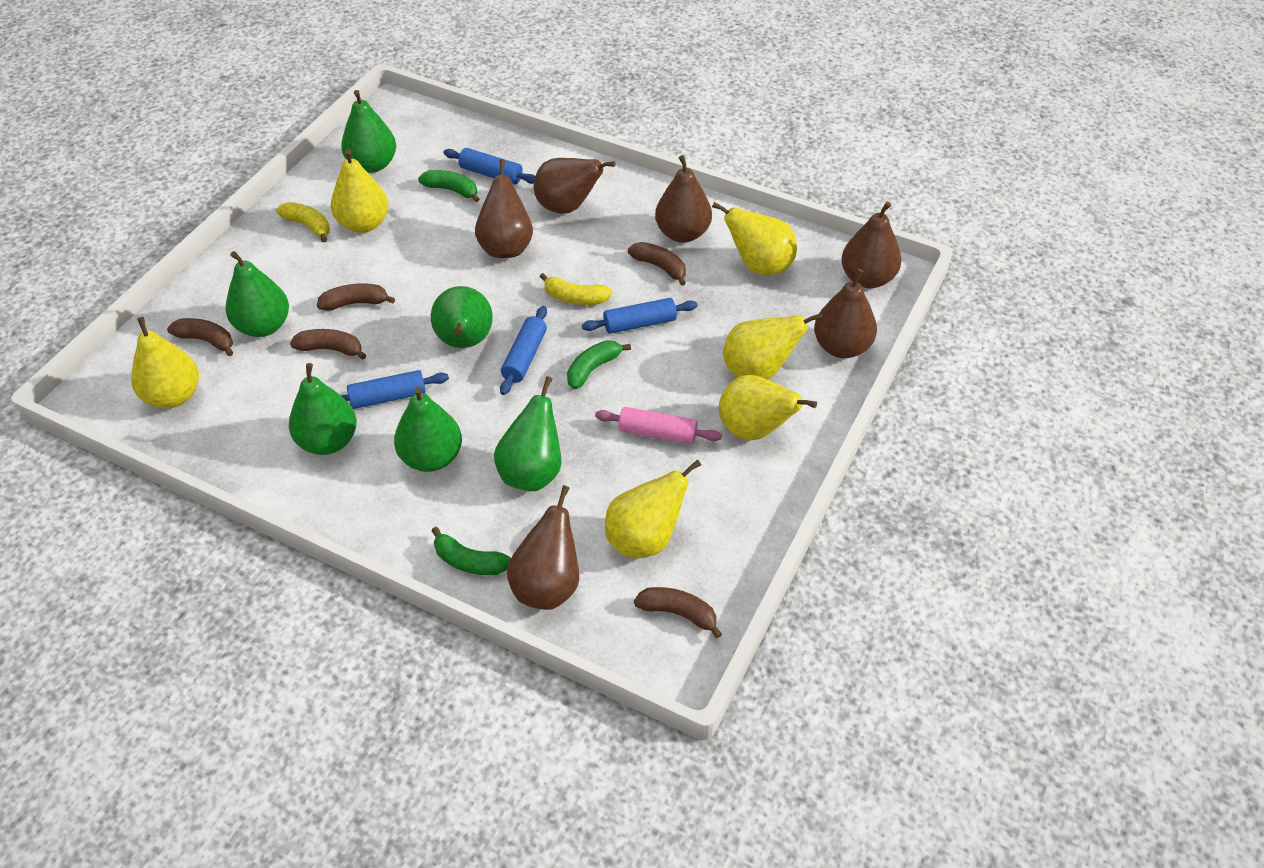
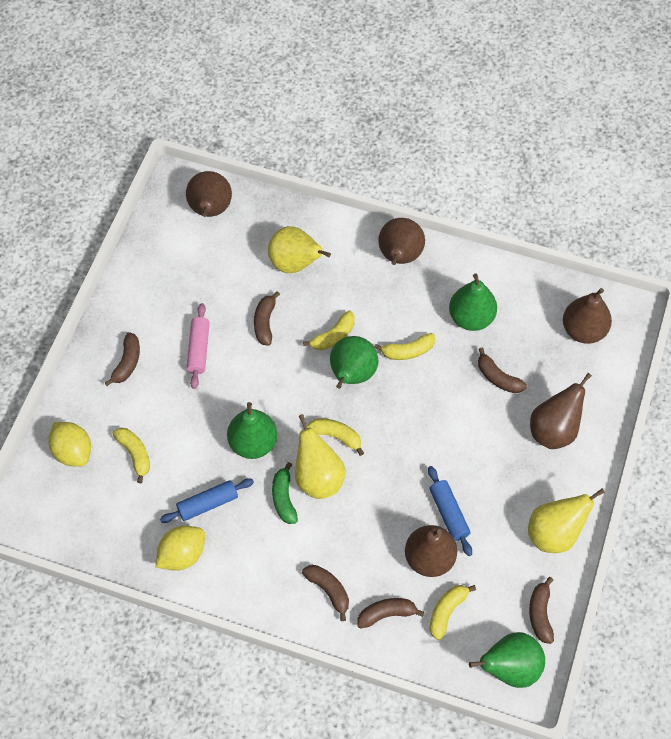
blue rolling pin: 4 -> 2
brown banana: 5 -> 6
brown pear: 6 -> 5
green banana: 3 -> 1
green pear: 6 -> 4
yellow banana: 2 -> 5
yellow lemon: 0 -> 2
yellow pear: 6 -> 3

